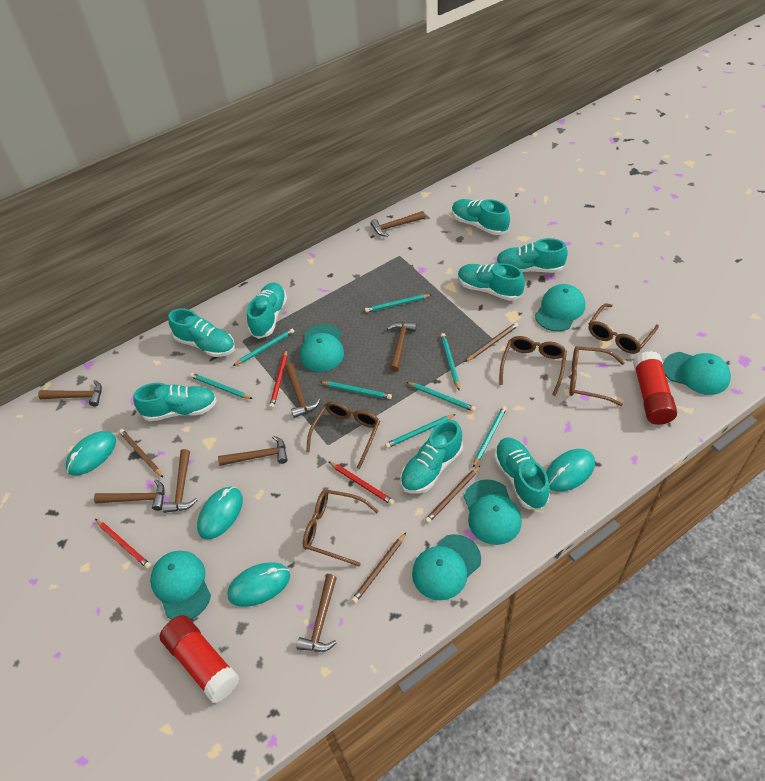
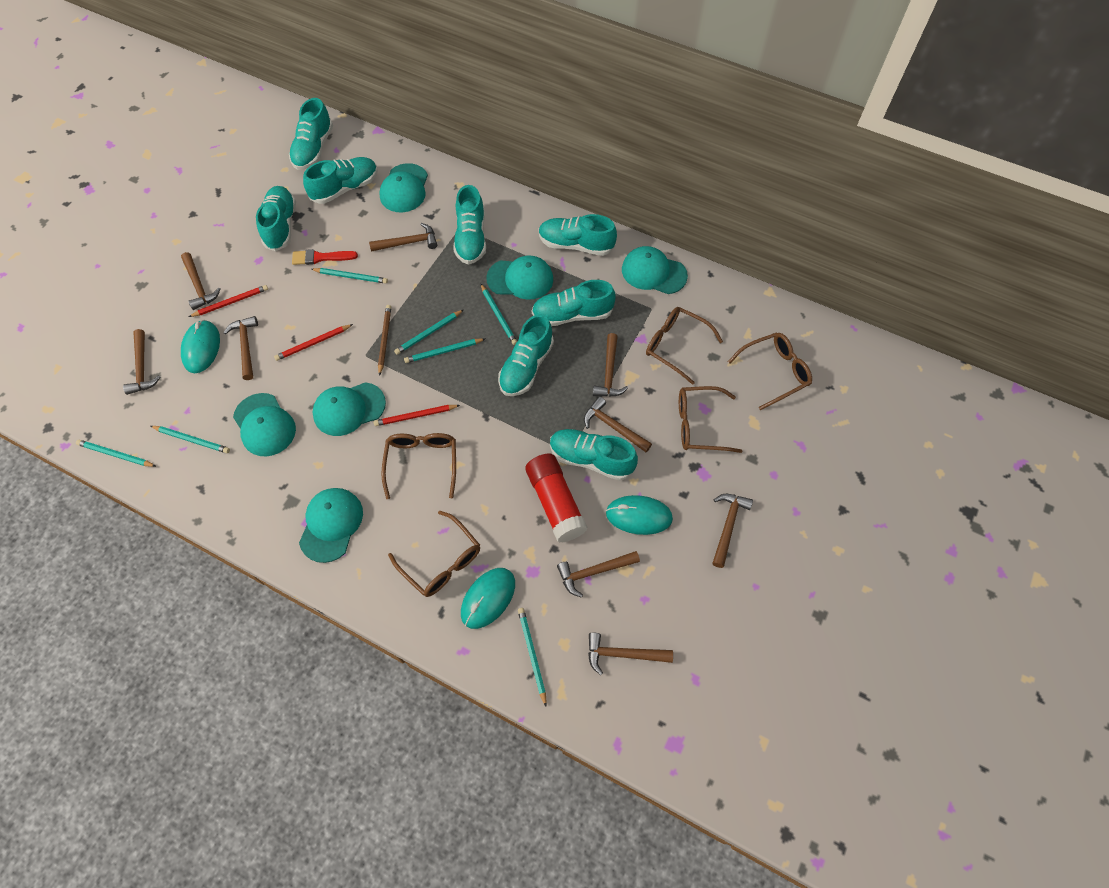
brown hammer: 8 -> 9
brown pencil: 4 -> 1
red brush: 0 -> 1
red glue stick: 2 -> 1
turquoise mouse: 4 -> 3
turquoise pencil: 8 -> 7

